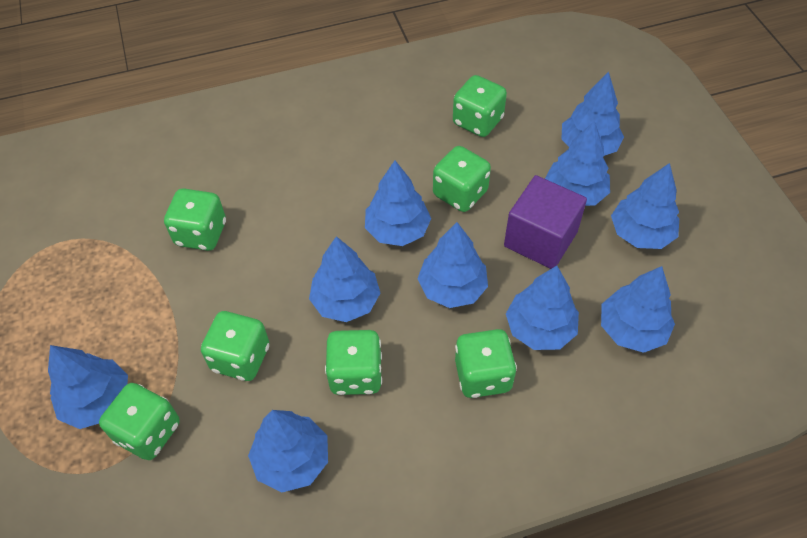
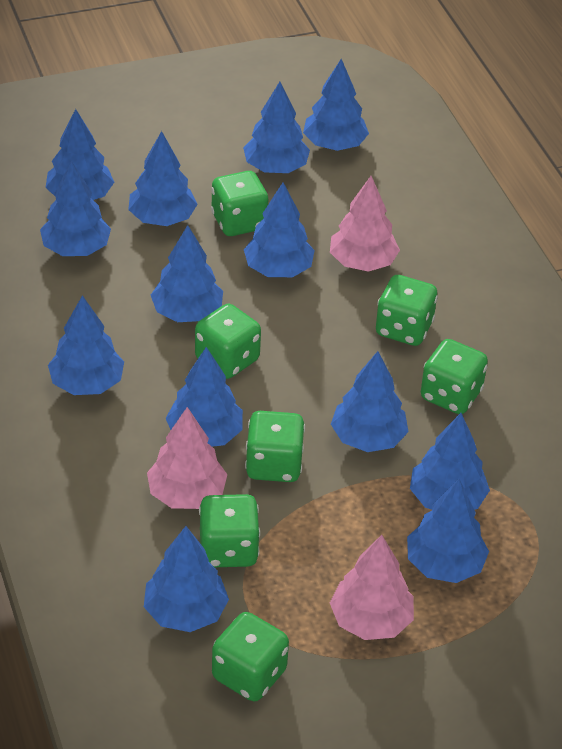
blue tree: 10 -> 13
pink tree: 0 -> 3
purple cube: 1 -> 0

